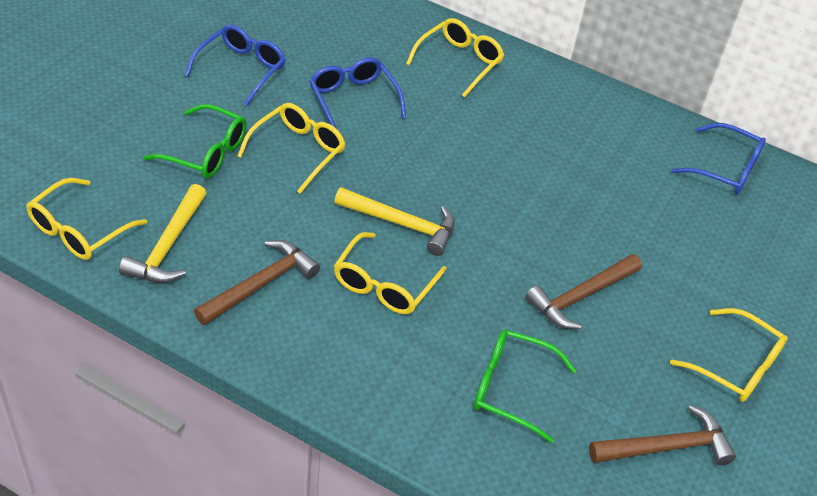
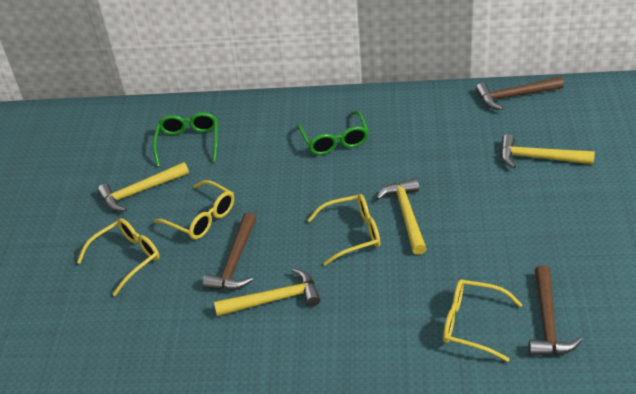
blue glasses: 3 -> 0
yellow glasses: 5 -> 4
yellow hammer: 2 -> 4

